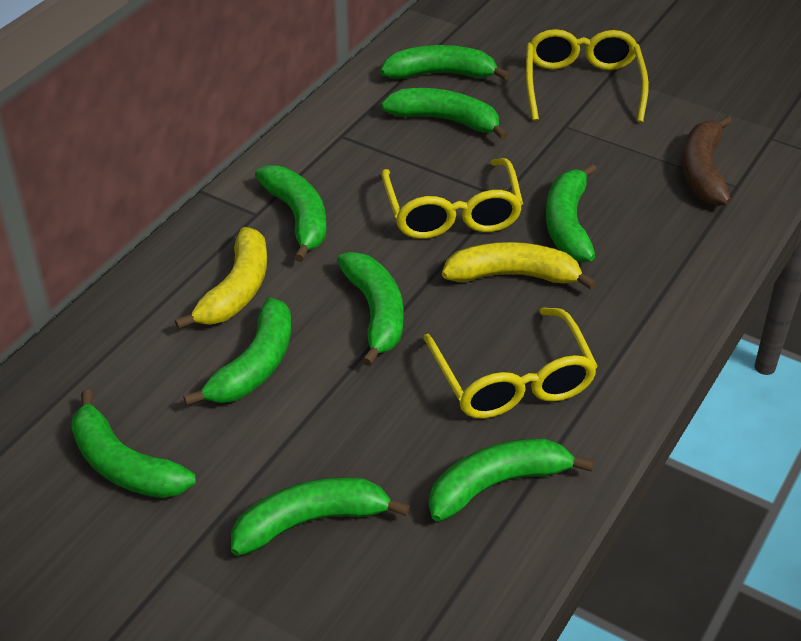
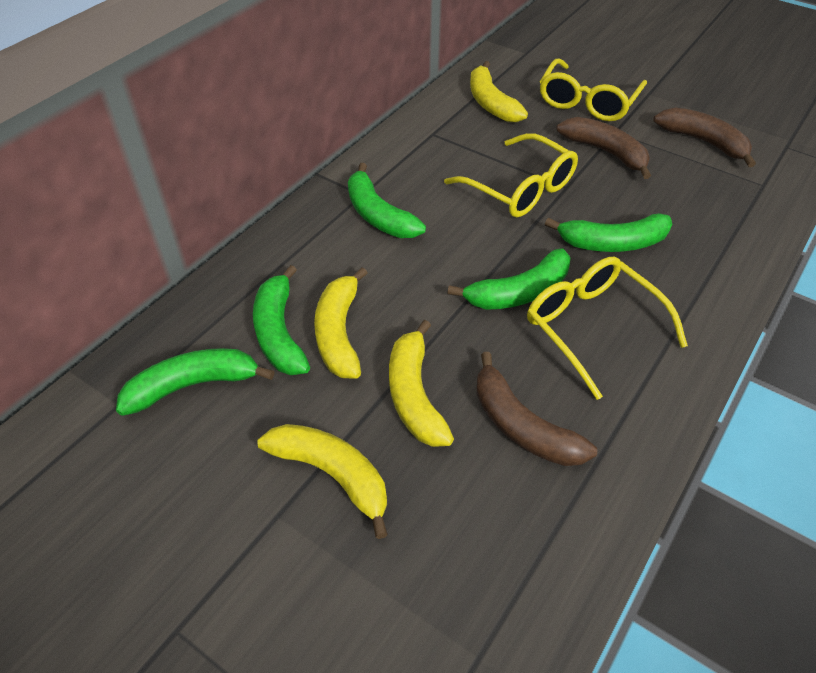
brown banana: 1 -> 3
green banana: 9 -> 5
yellow banana: 2 -> 4

